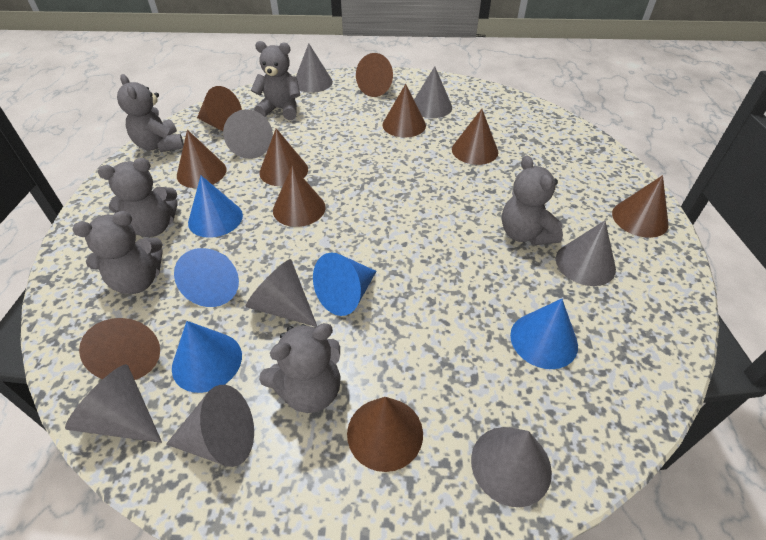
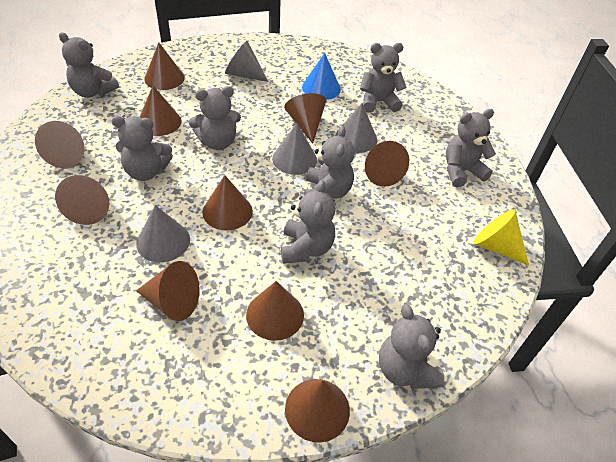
blue cone: 5 -> 1
grey cone: 8 -> 4
grey teddy bear: 6 -> 8
yellow cone: 0 -> 1

